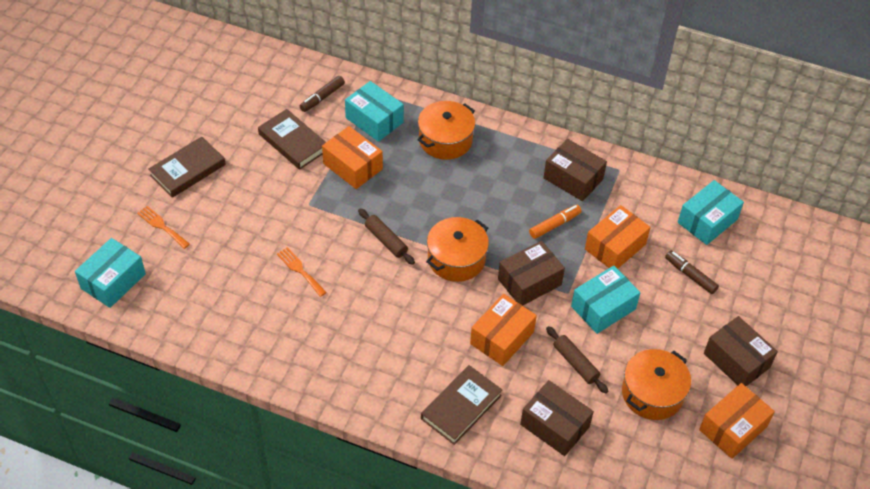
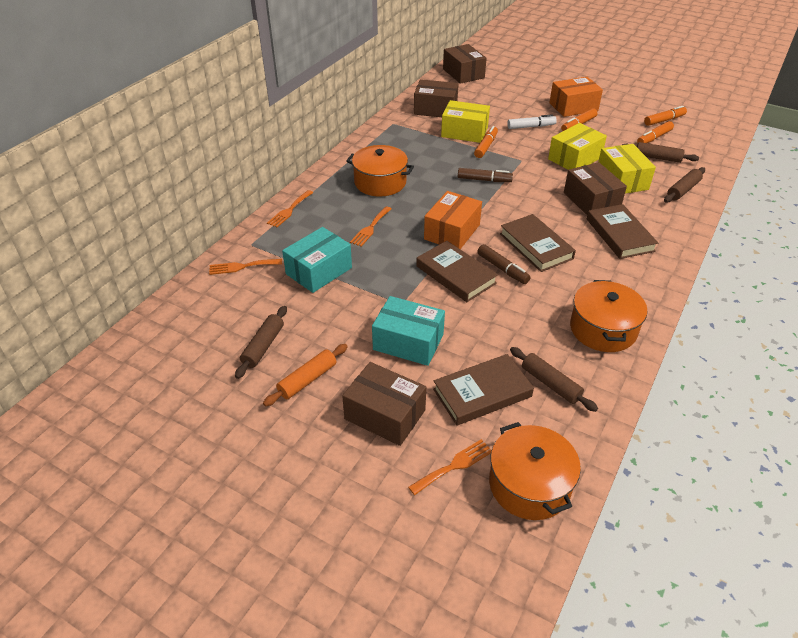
brown book: 3 -> 4
brown rolling pin: 2 -> 4
orange box: 4 -> 2
orange fork: 2 -> 4
orange marker: 1 -> 4
orange rolling pin: 0 -> 1
turquoise box: 4 -> 2
white marker: 0 -> 1
yellow box: 0 -> 3

